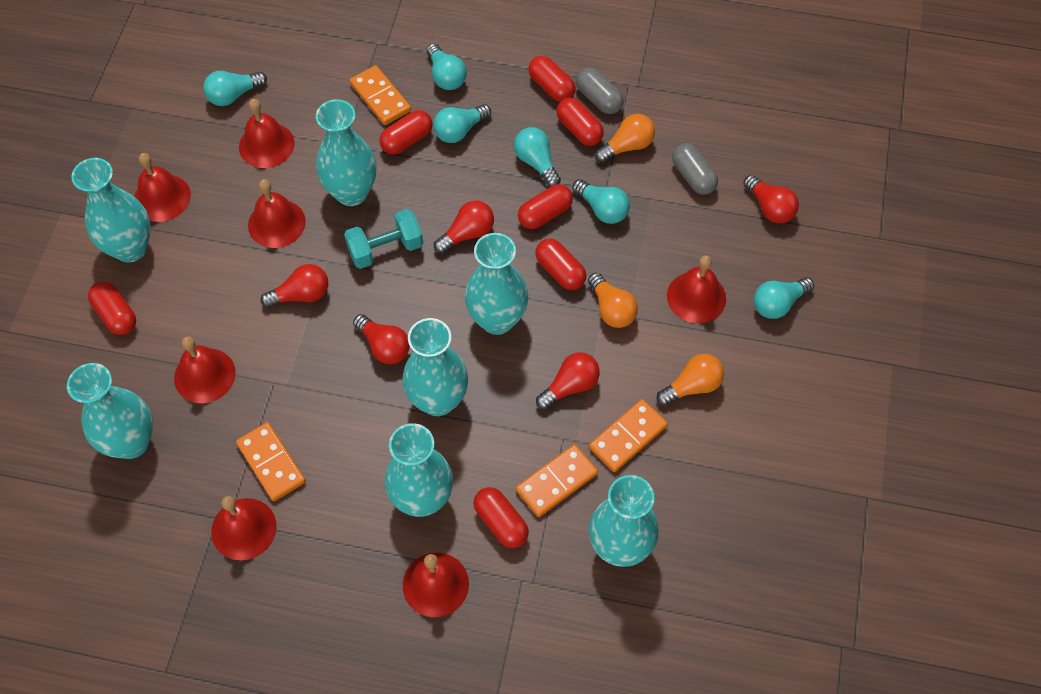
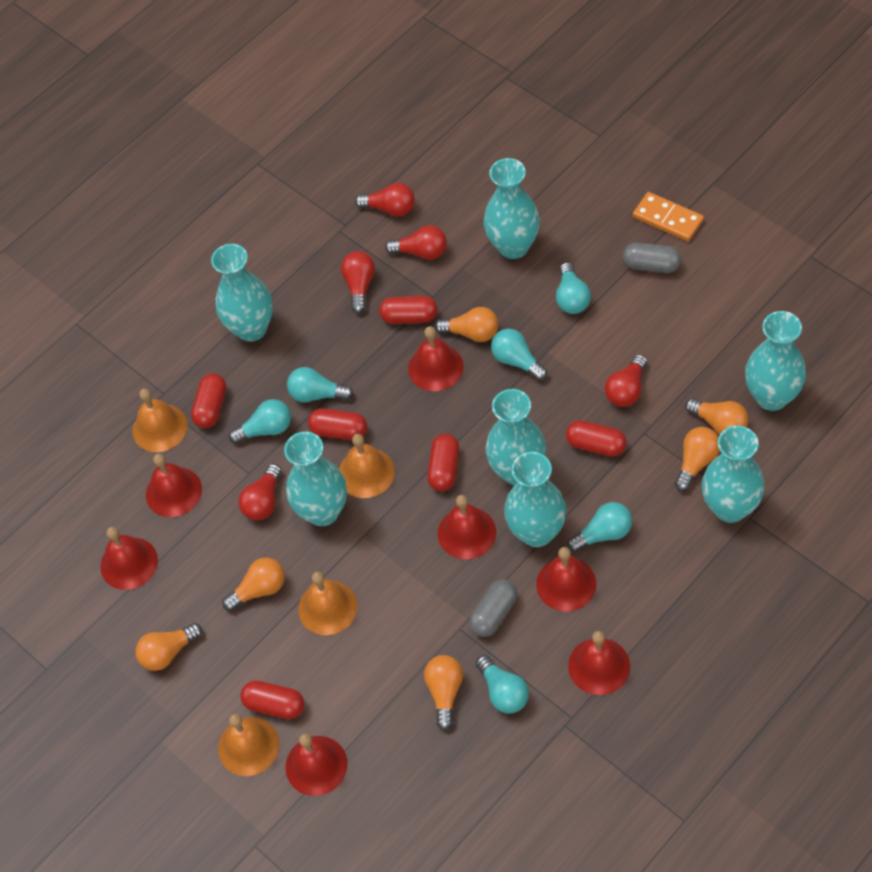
orange bell: 0 -> 4
orange domino: 4 -> 1
orange light bulb: 3 -> 6
red capsule: 7 -> 6
turquoise dumbbell: 1 -> 0

